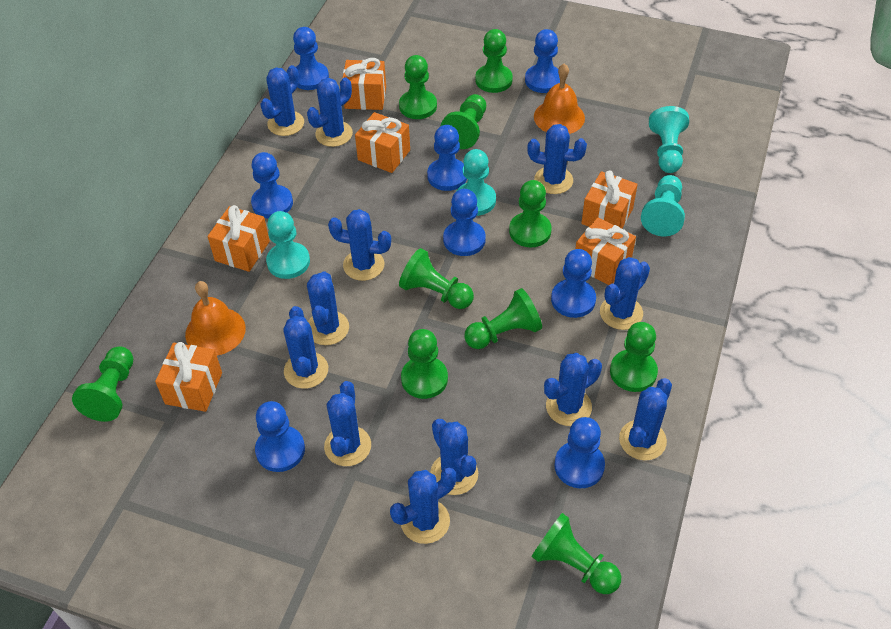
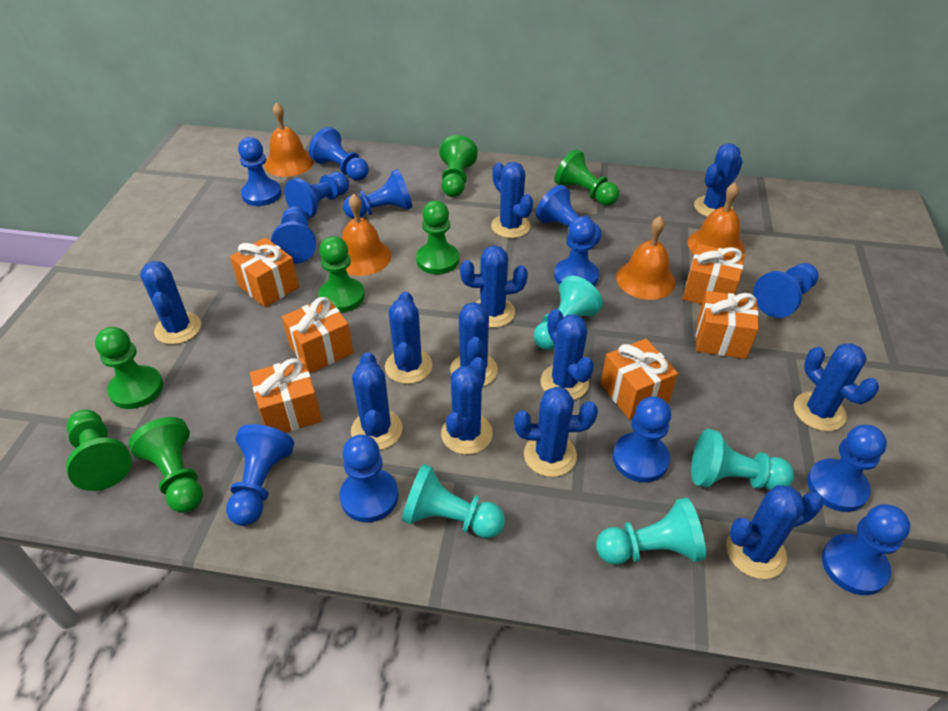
blue pawn: 8 -> 13
green pawn: 10 -> 7
orange bell: 2 -> 4

